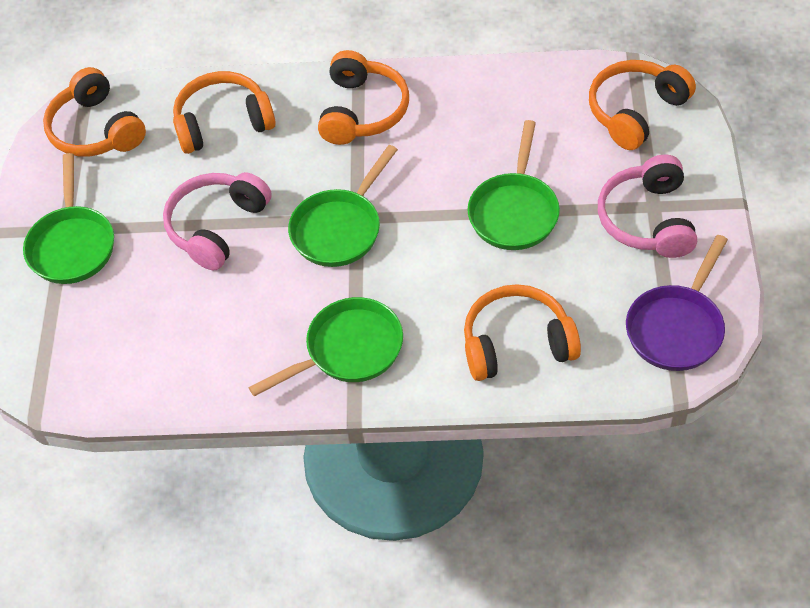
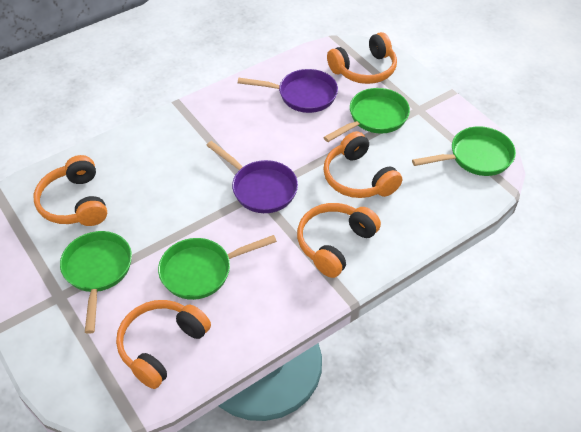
pink headphones: 2 -> 0
purple pan: 1 -> 2

